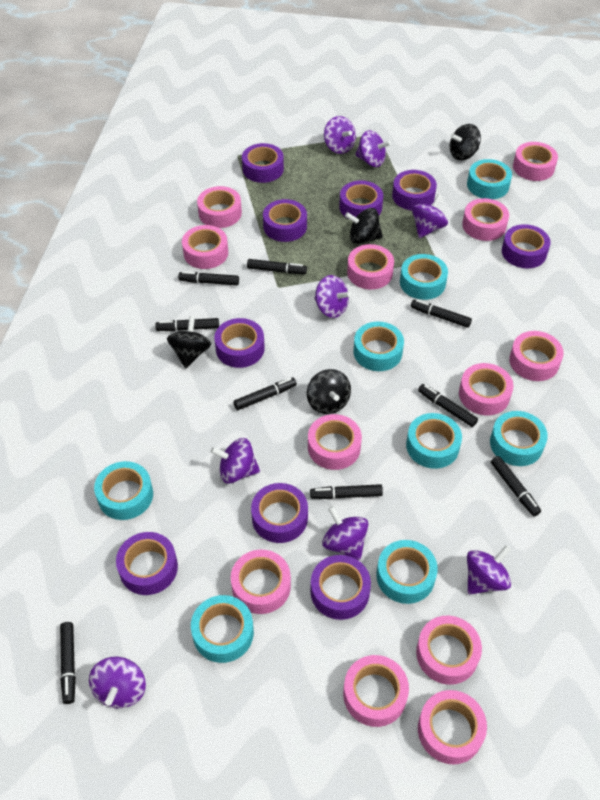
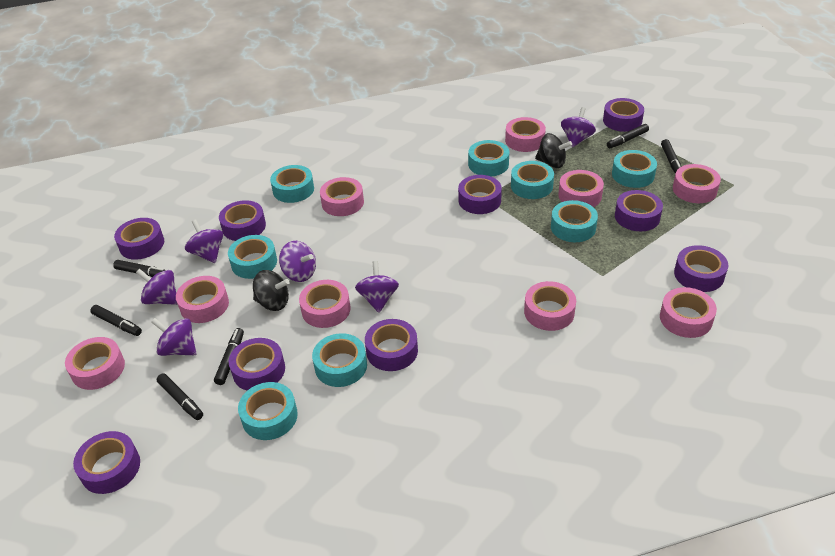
black marker: 9 -> 6
black spinning top: 4 -> 2
pink tape: 12 -> 9
purple spinning top: 8 -> 6

